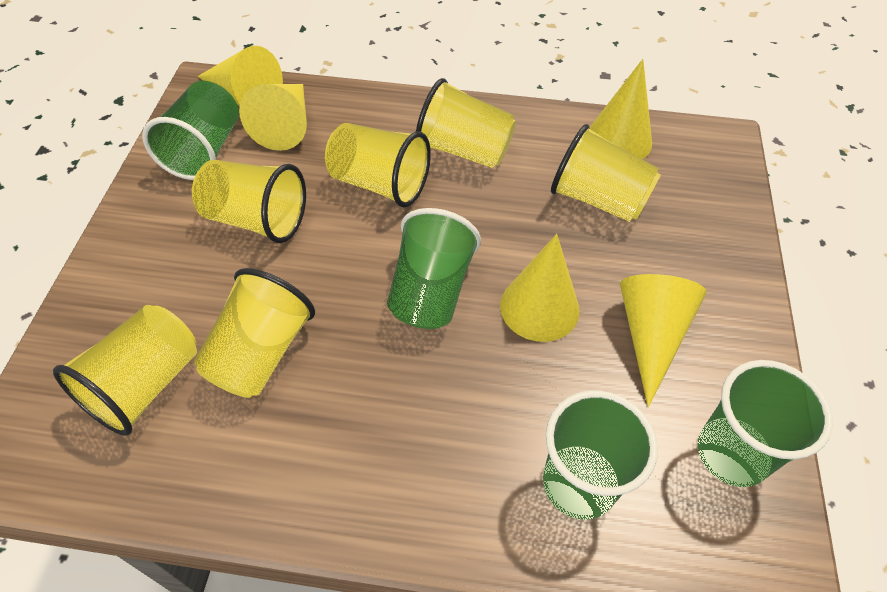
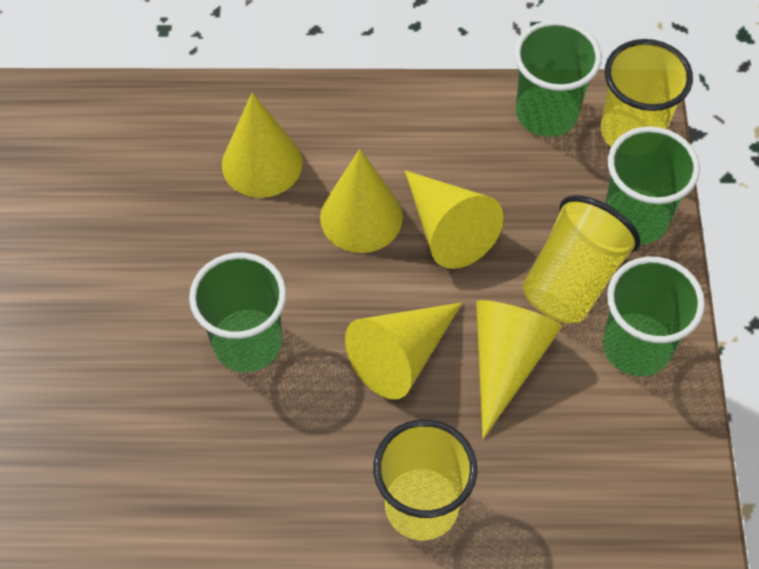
yellow cup: 6 -> 3

